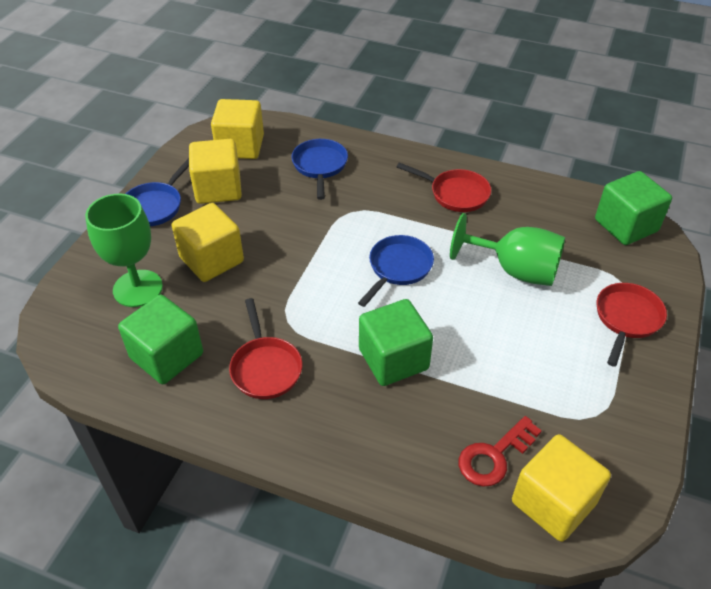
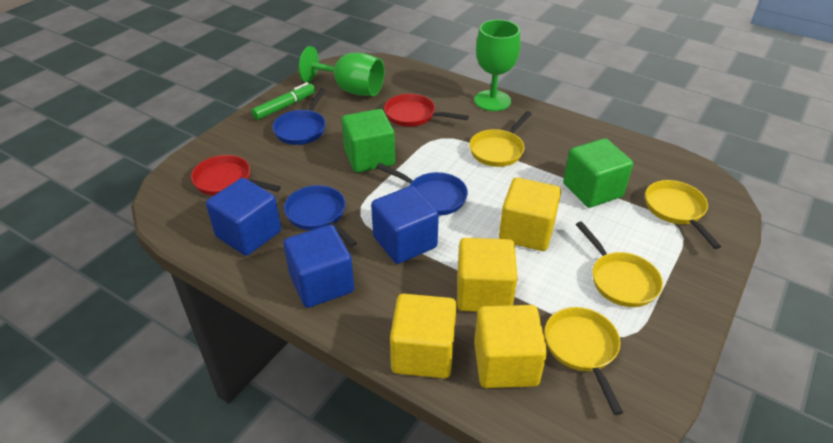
blue cube: 0 -> 3
green cube: 3 -> 2
green marker: 0 -> 1
red key: 1 -> 0
red pan: 3 -> 2
yellow pan: 0 -> 4

